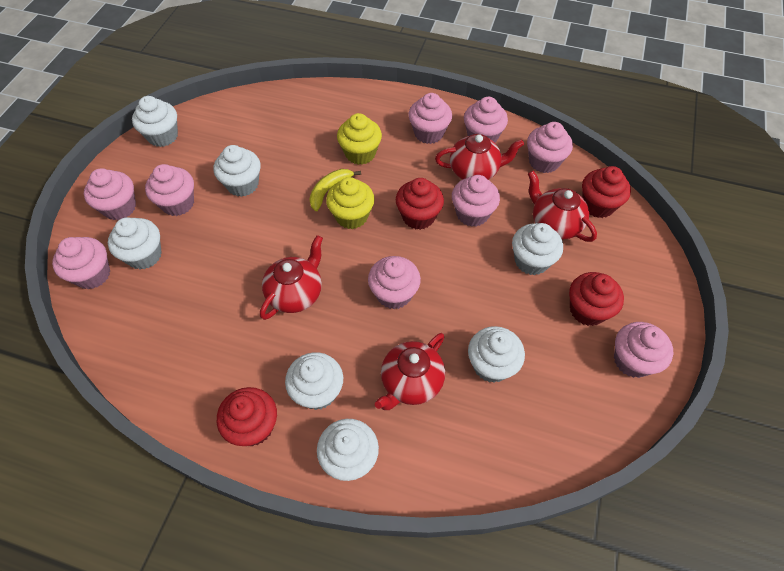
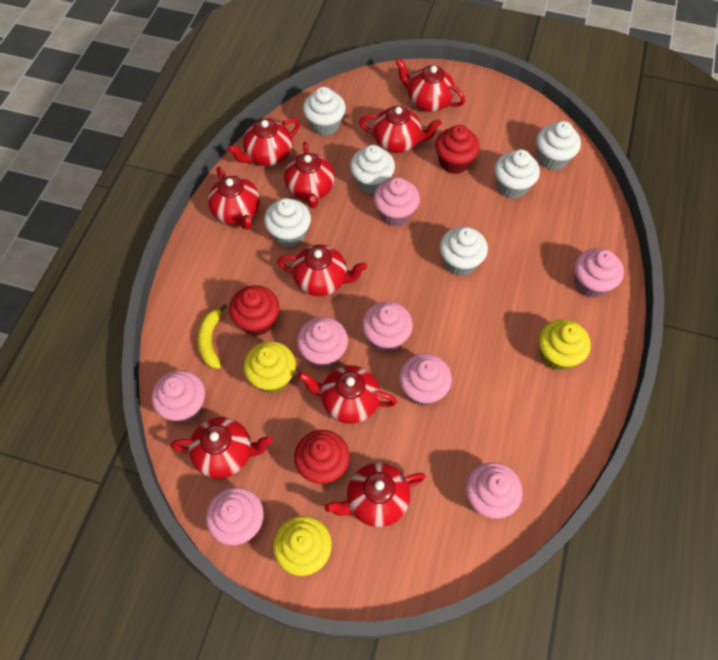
pink cupcake: 9 -> 8
red cupcake: 4 -> 3
red teapot: 4 -> 9
white cupcake: 7 -> 6
yellow cupcake: 2 -> 3

